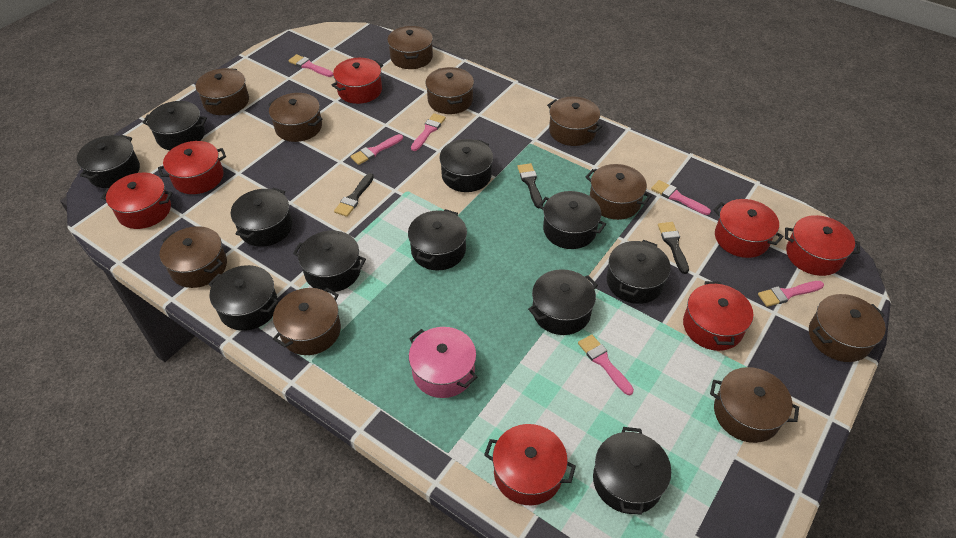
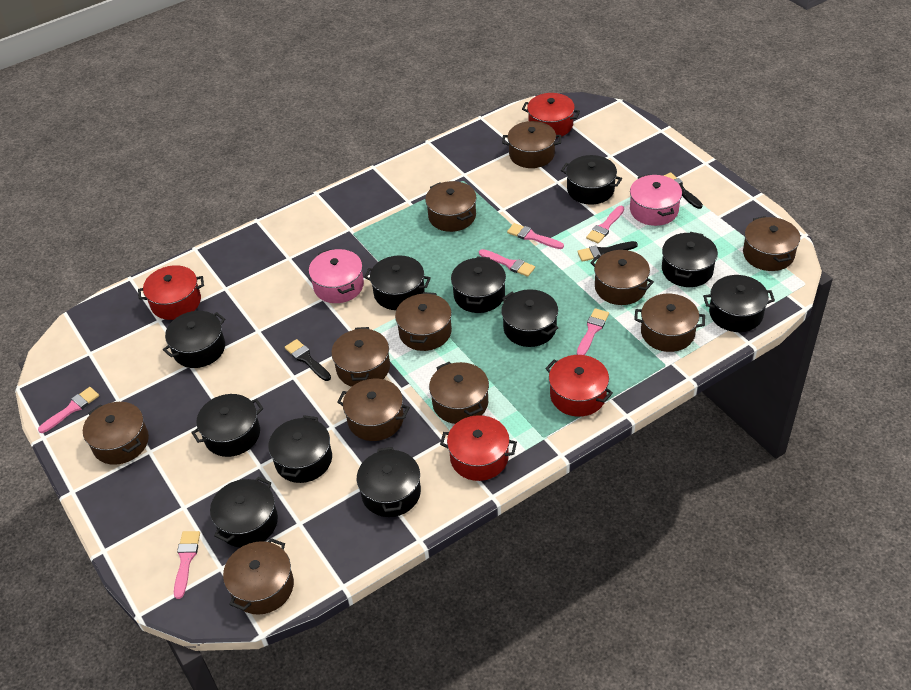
brown pot: 10 -> 11
pink pot: 1 -> 2
red pot: 7 -> 4

